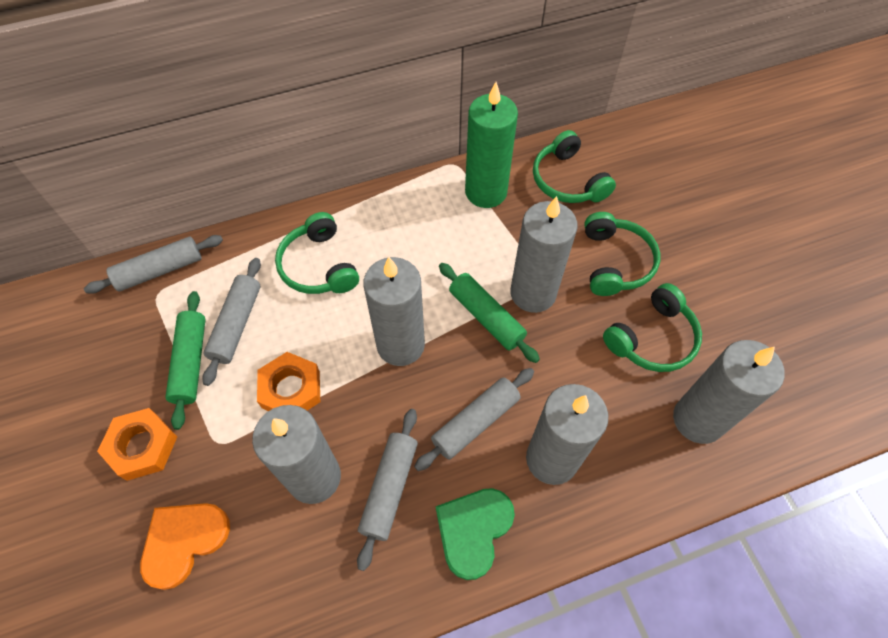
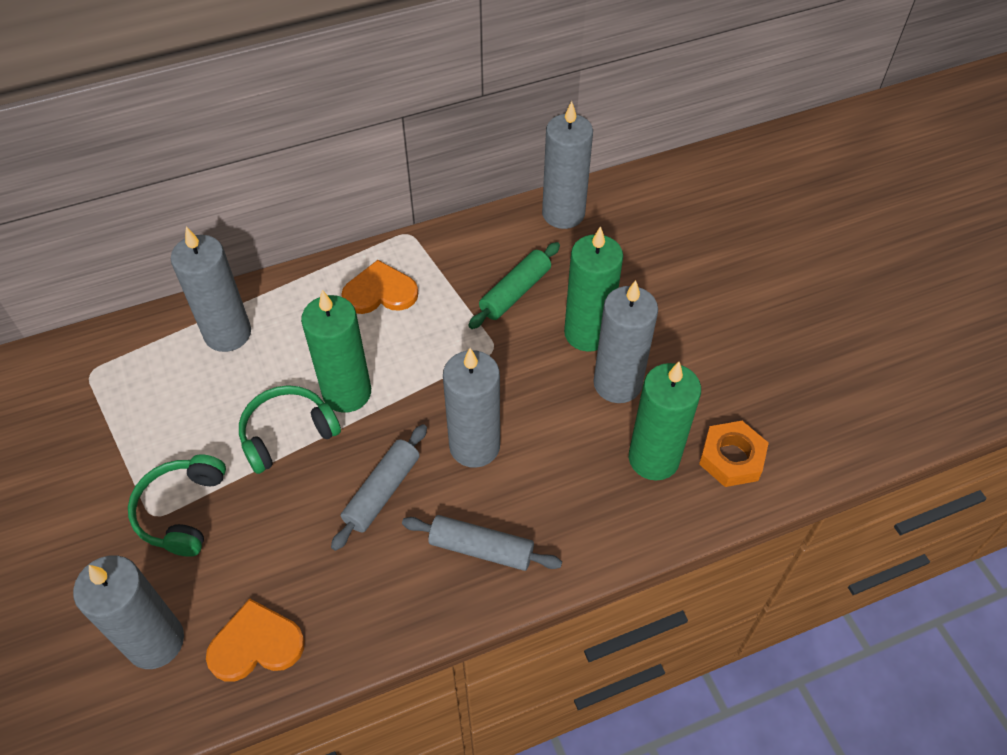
green candle: 1 -> 3
green headphones: 4 -> 2
green heart: 1 -> 0
green rolling pin: 2 -> 1
grey rolling pin: 4 -> 2
orange heart: 1 -> 2
orange nut: 2 -> 1

